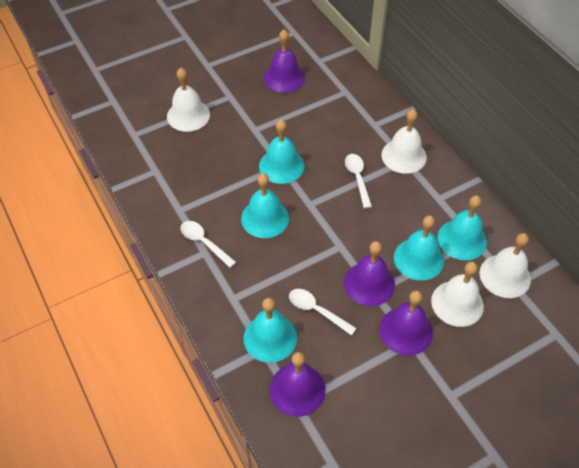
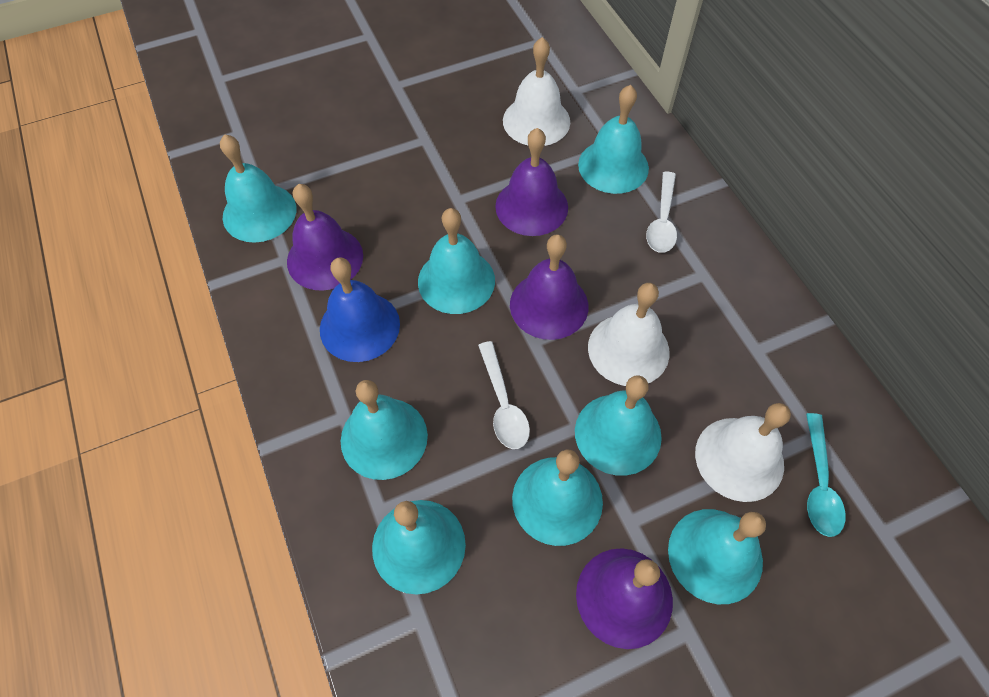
blue bell: 0 -> 1
turquoise bell: 5 -> 8
turquoise spoon: 0 -> 1
white bell: 4 -> 3
white spoon: 3 -> 2

